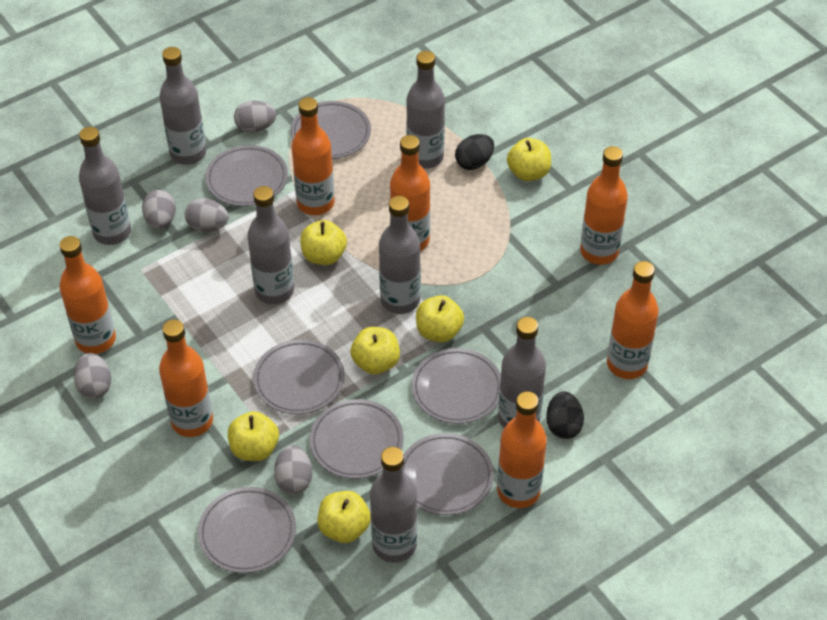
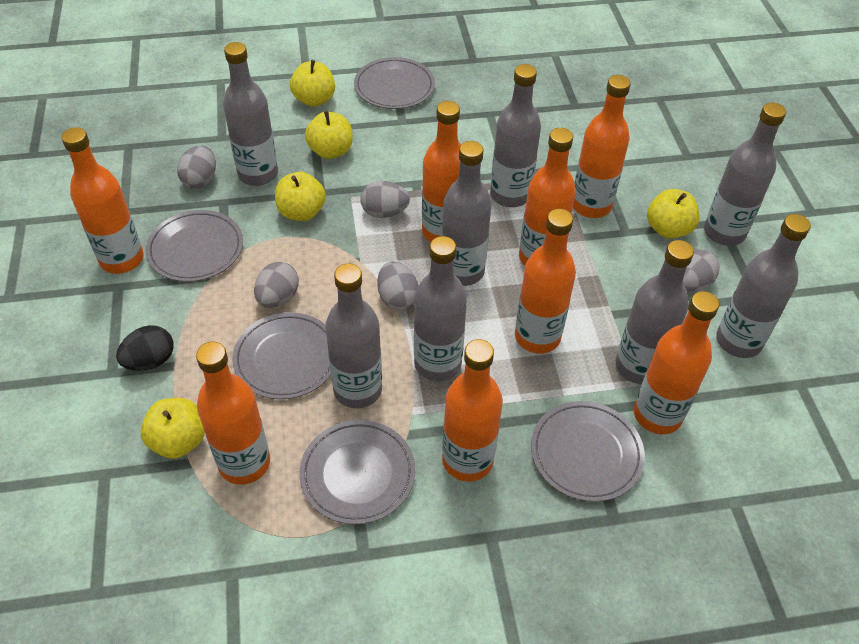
black egg: 2 -> 1
grey bottle: 7 -> 8
grey plate: 7 -> 5
orange bottle: 7 -> 8
yellow apple: 6 -> 5

